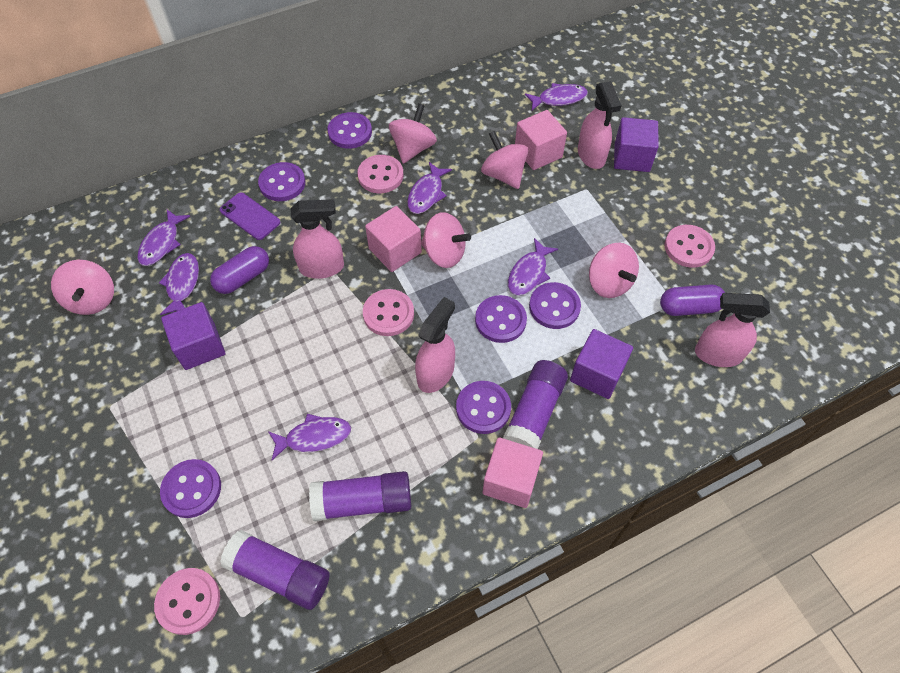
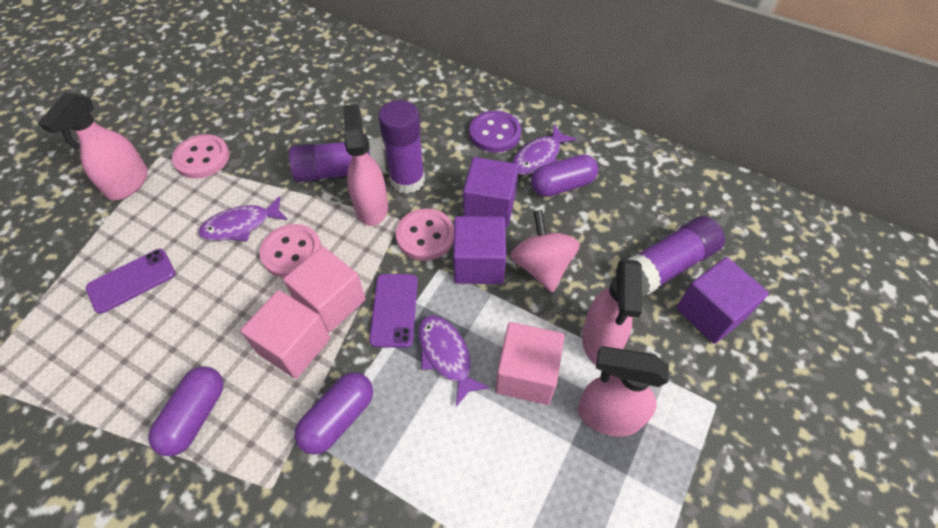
pink button: 4 -> 3
pink spinning top: 5 -> 1
purple button: 6 -> 1
purple capsule: 2 -> 3
purple fish: 6 -> 3
purple phone: 1 -> 2

